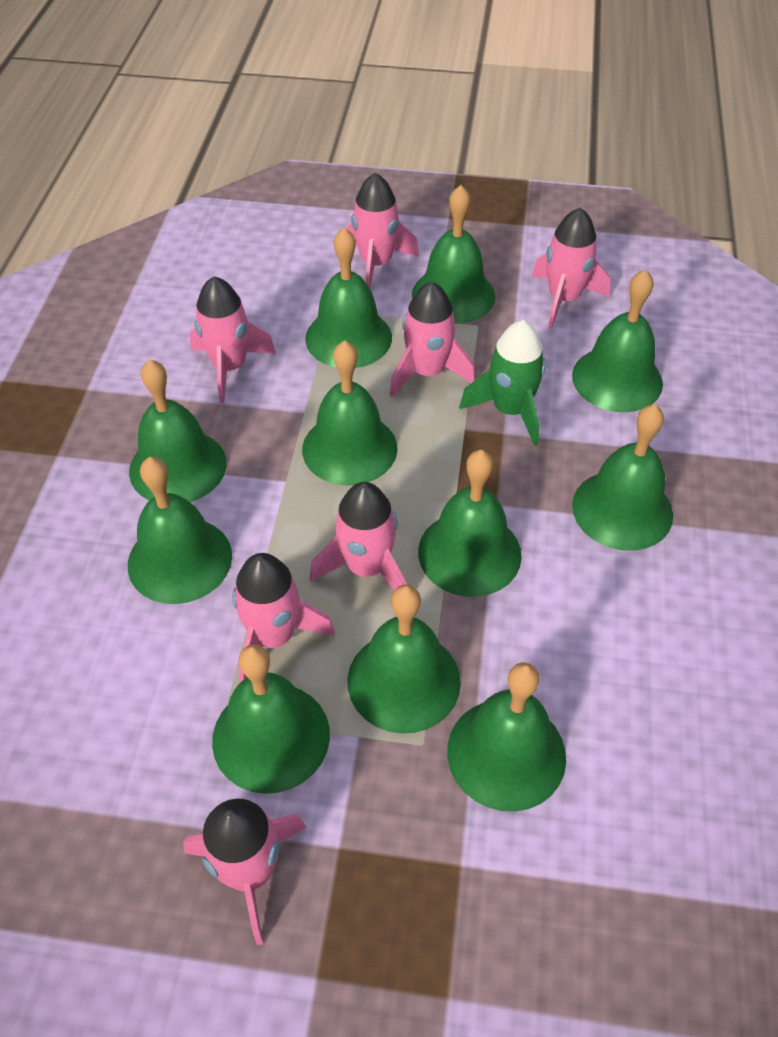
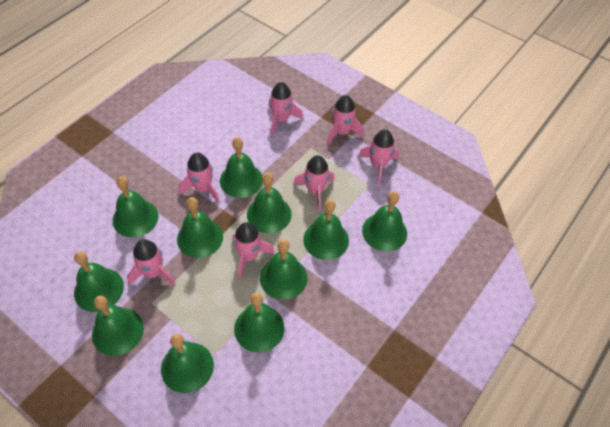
green rocket: 1 -> 0

